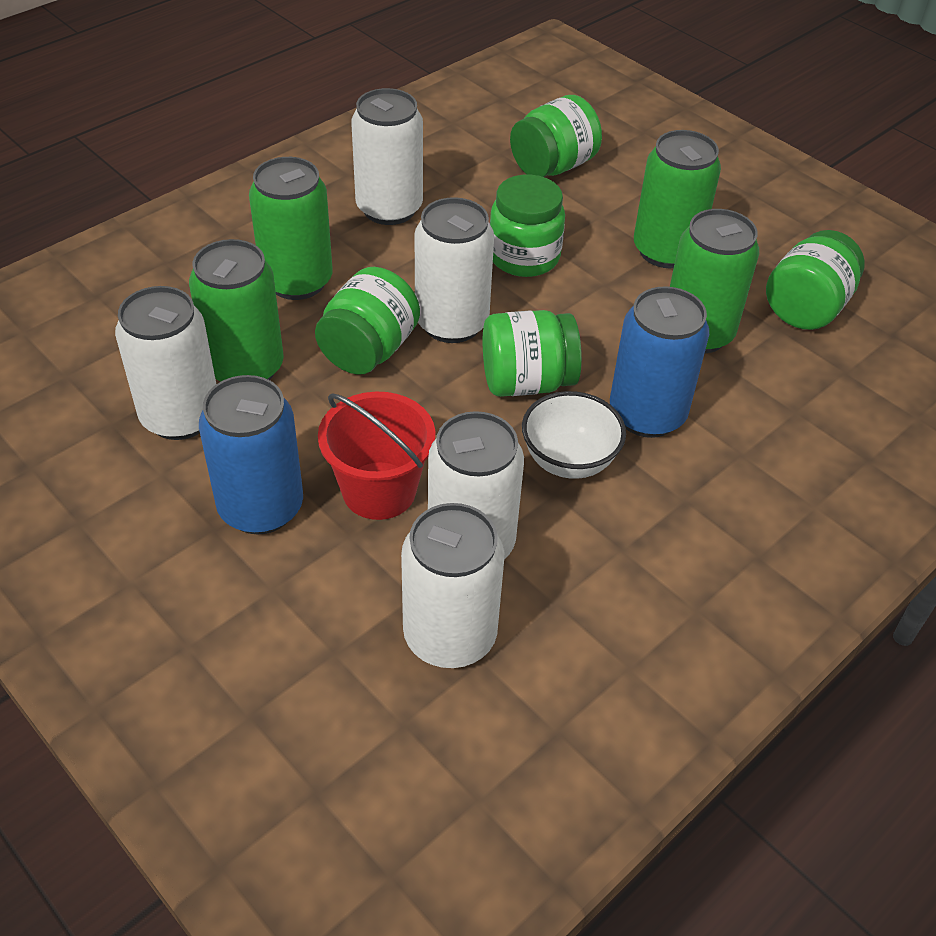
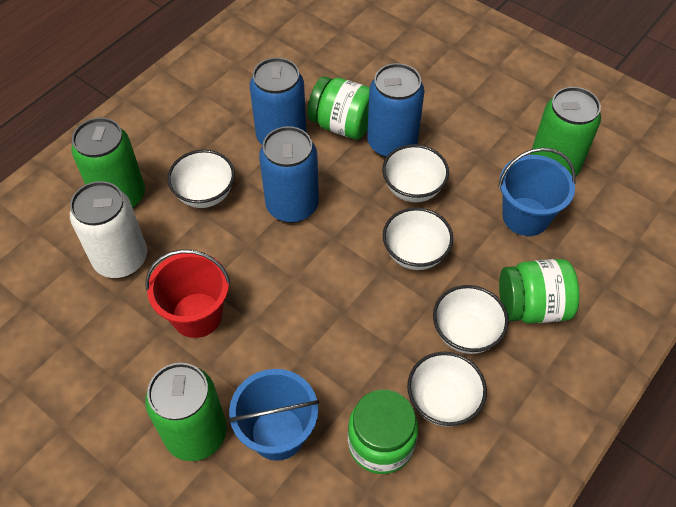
blue bucket: 0 -> 2
blue can: 2 -> 3
green can: 4 -> 3
green jar: 5 -> 3
white bowl: 1 -> 5
white can: 5 -> 1

